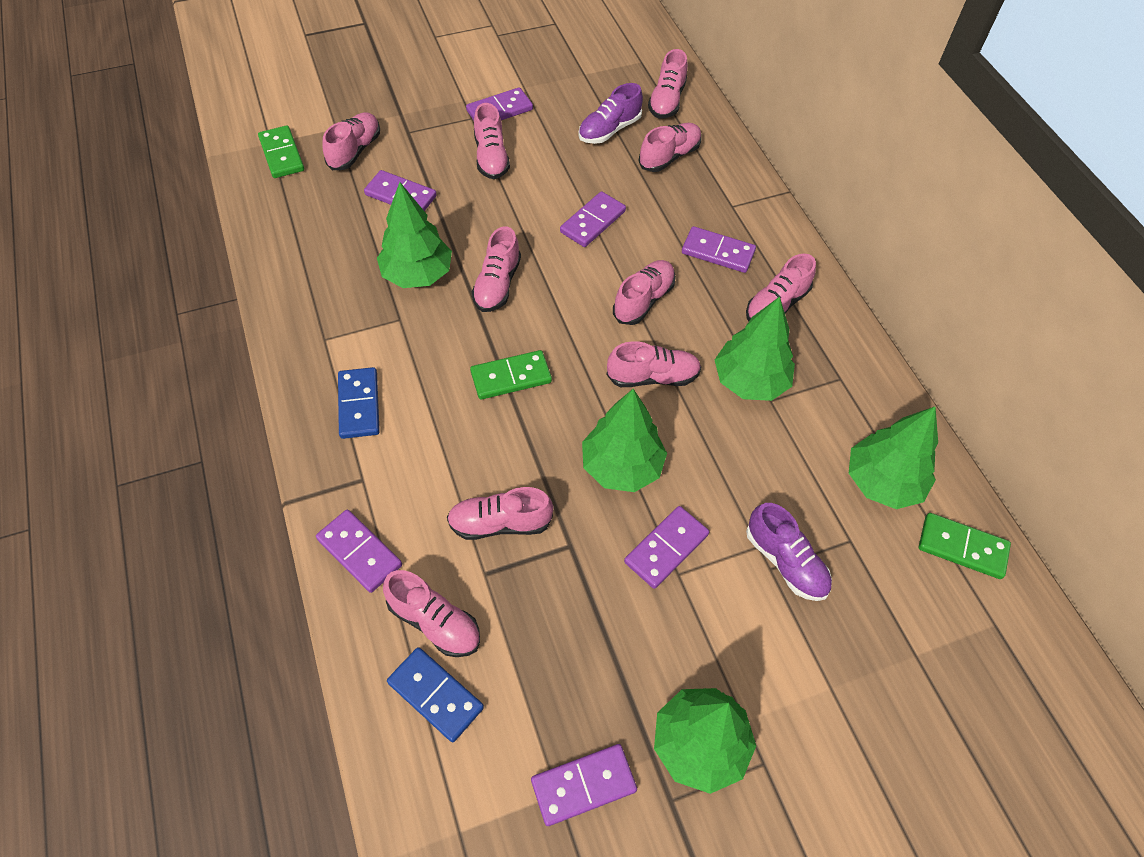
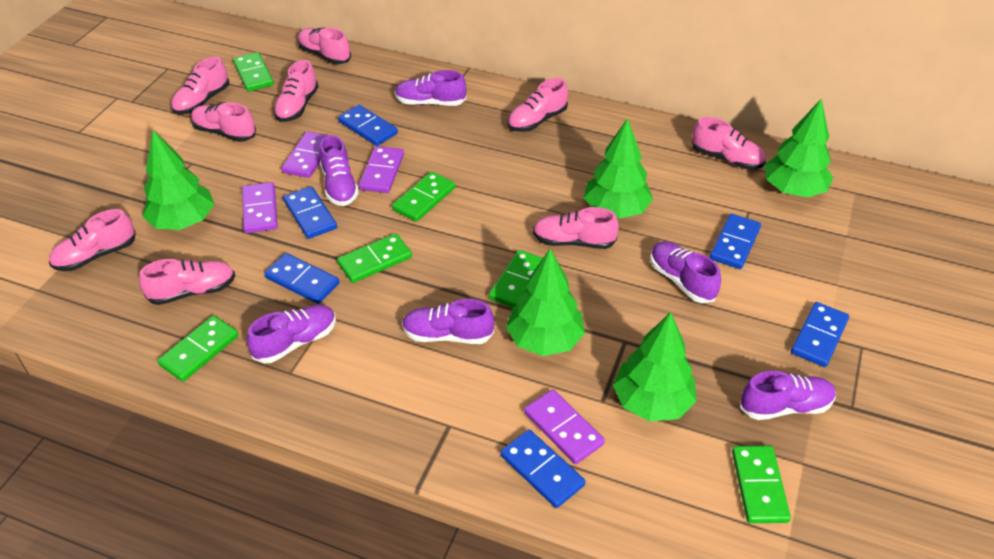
blue domino: 2 -> 6
green domino: 3 -> 6
pink shoe: 10 -> 9
purple domino: 7 -> 4
purple shoe: 2 -> 6

